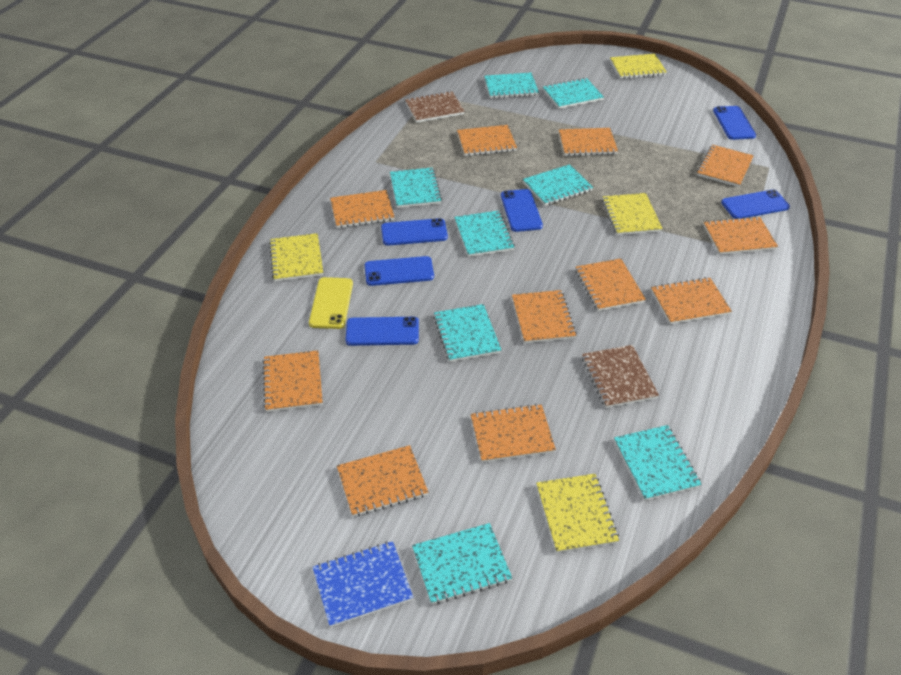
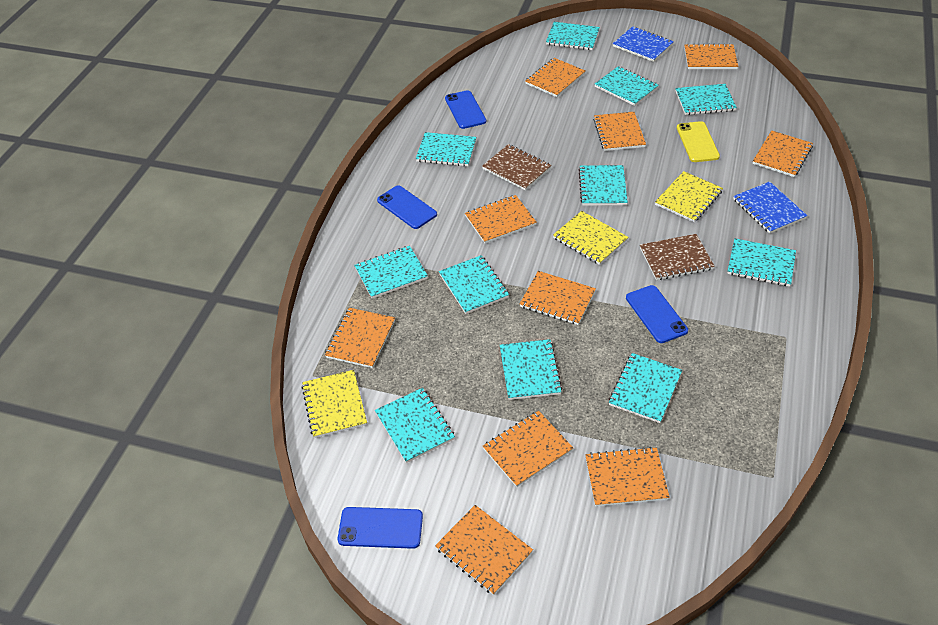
blue notebook: 1 -> 2
blue phone: 6 -> 4
orange notebook: 11 -> 10
turquoise notebook: 8 -> 11
yellow notebook: 4 -> 3

